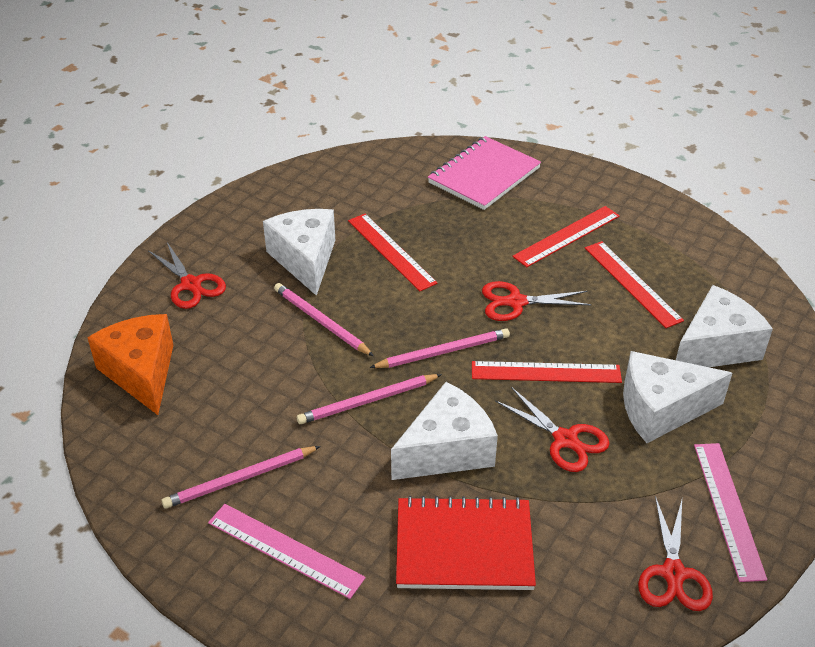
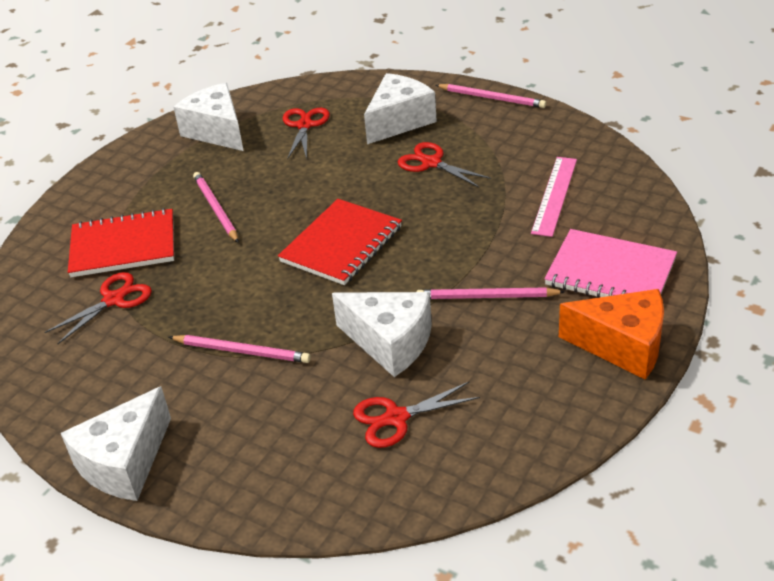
pink ruler: 2 -> 1
red notebook: 1 -> 2
red ruler: 4 -> 0

